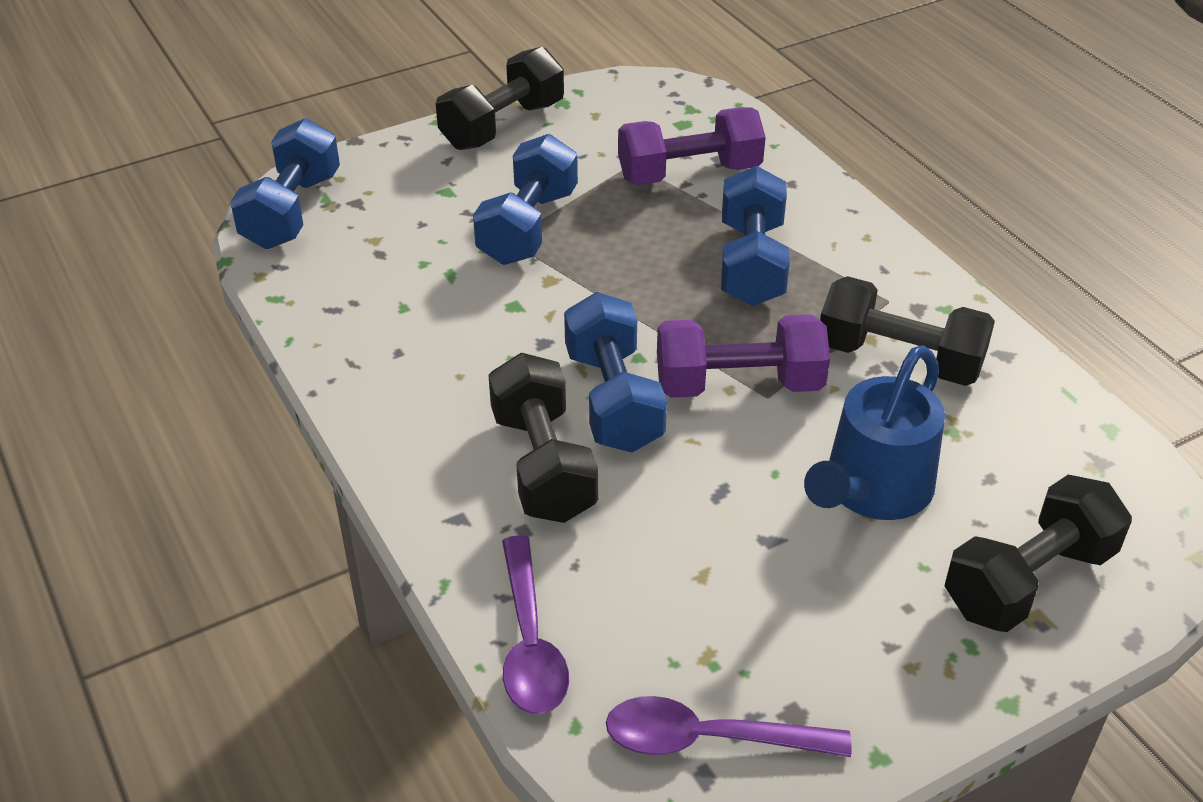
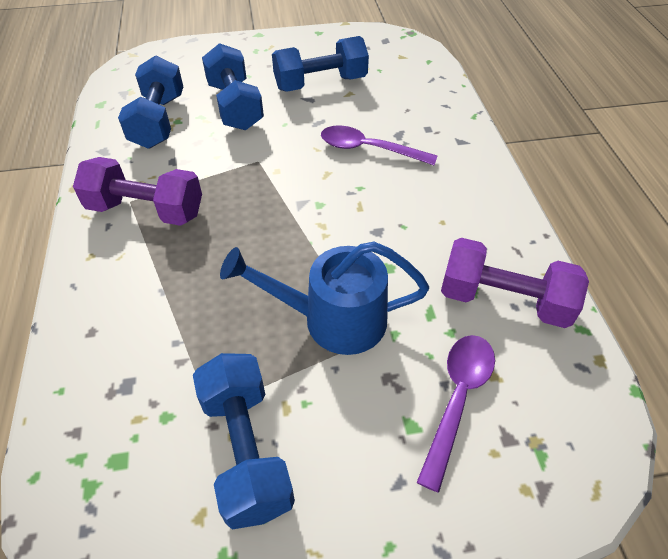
black dumbbell: 4 -> 0

